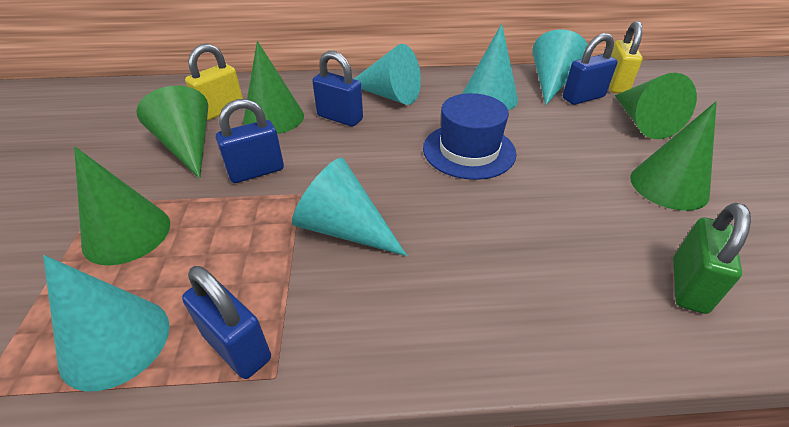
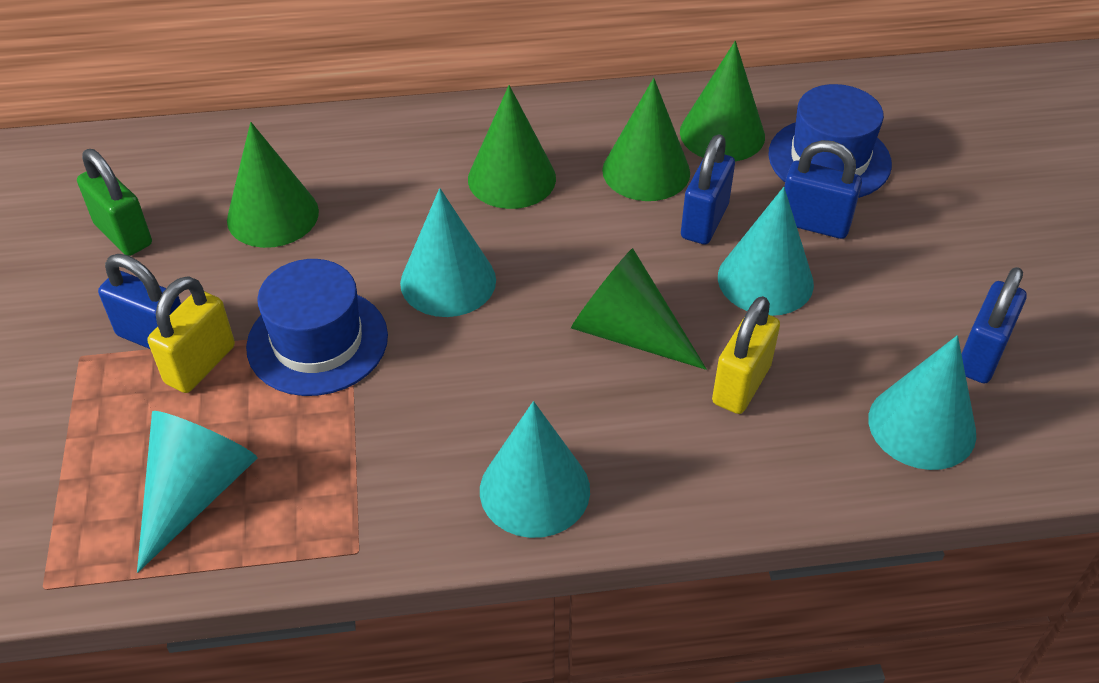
blue hat: 1 -> 2

